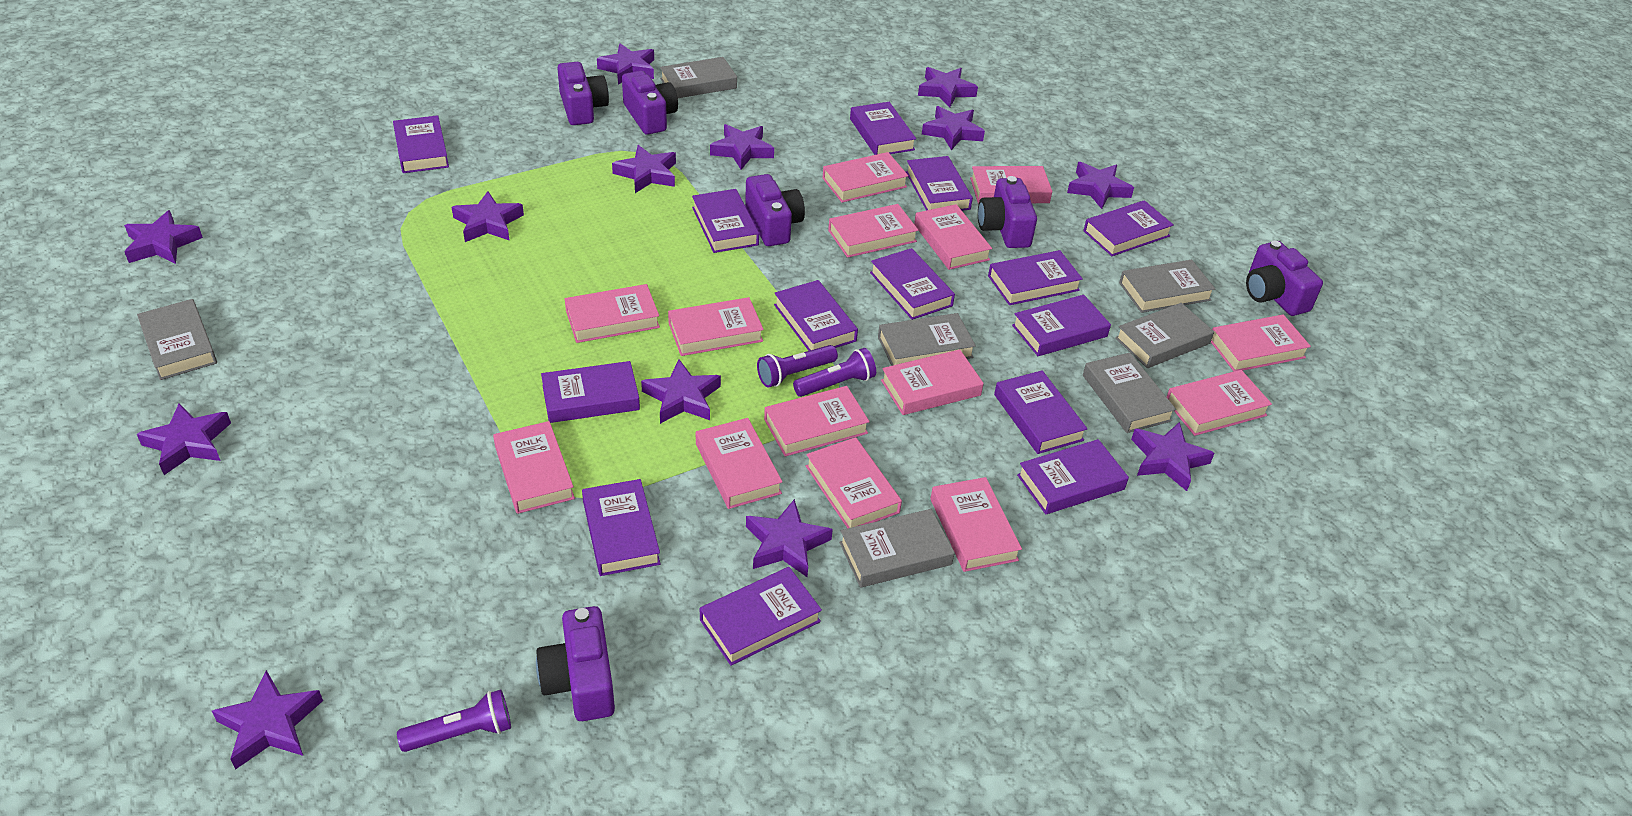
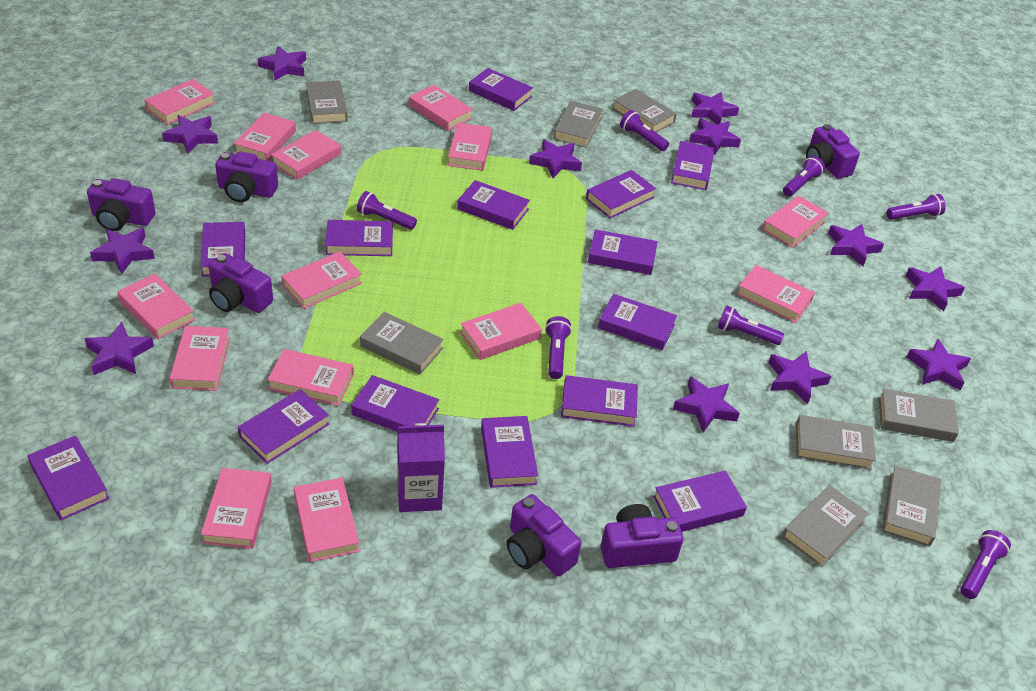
grey book: 7 -> 8
purple carton: 0 -> 1
purple flashlight: 3 -> 7
purple star: 13 -> 12

